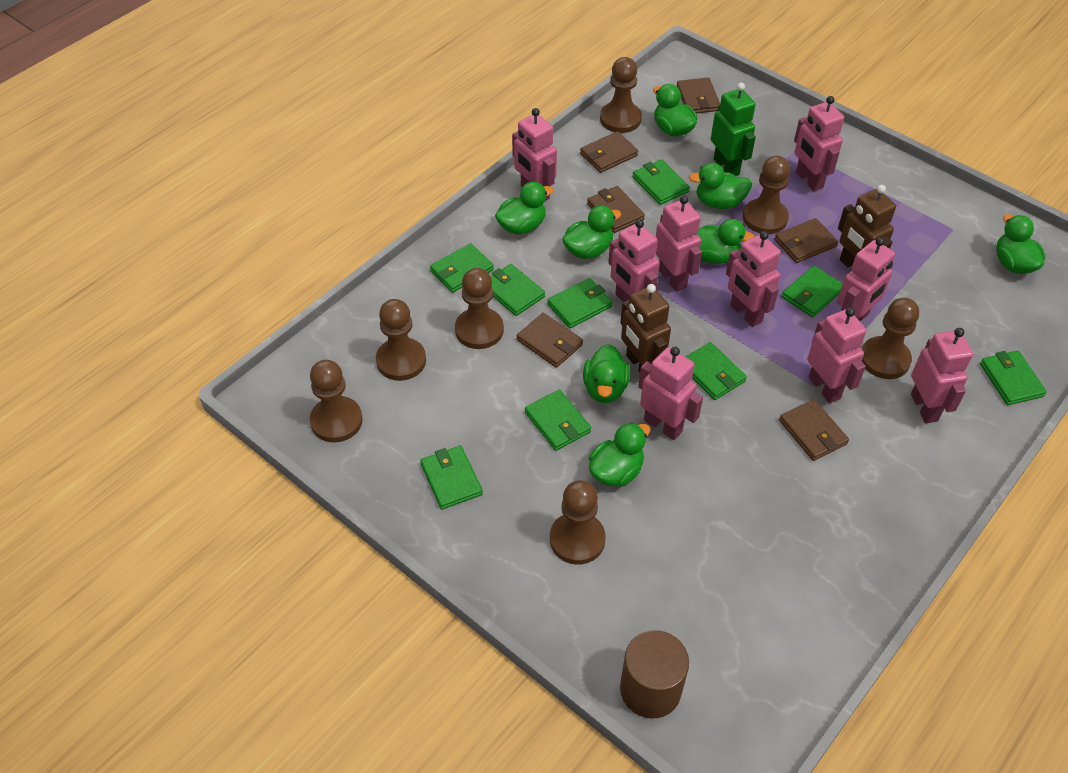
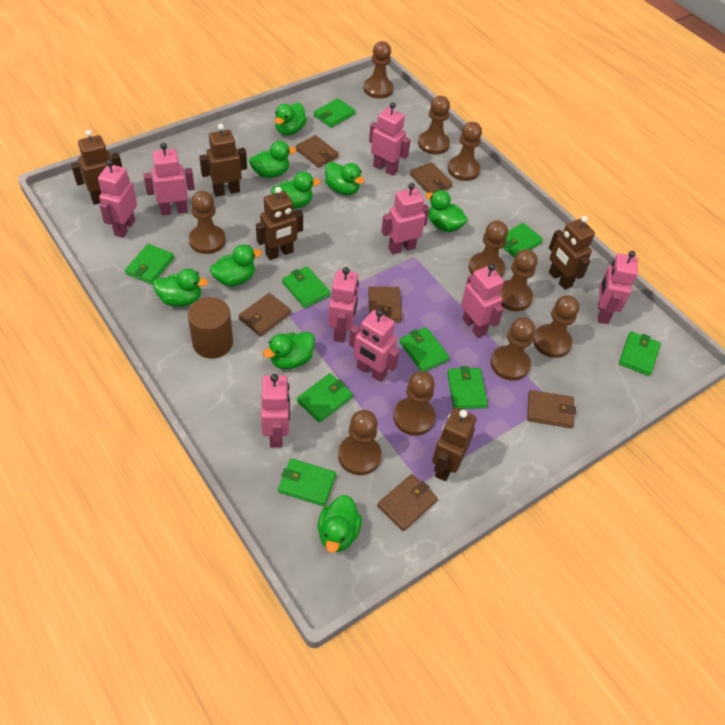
brown pawn: 7 -> 10
brown robot: 2 -> 5
green duck: 8 -> 9
green robot: 1 -> 0

